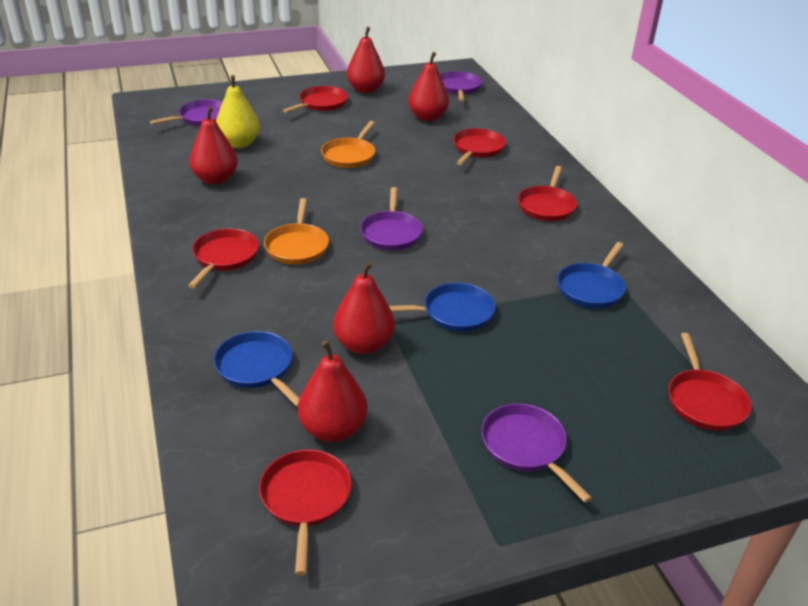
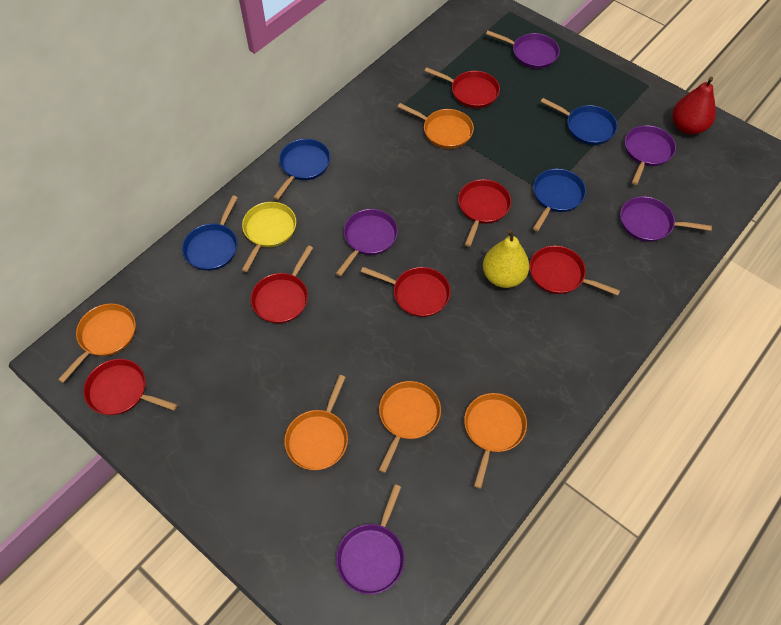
blue pan: 3 -> 4
orange pan: 2 -> 5
purple pan: 4 -> 5
red pear: 5 -> 1
yellow pan: 0 -> 1

